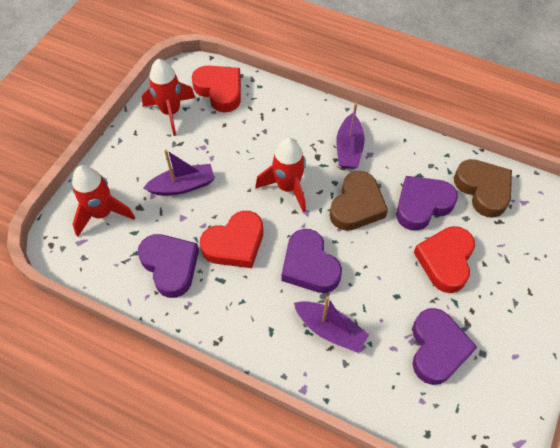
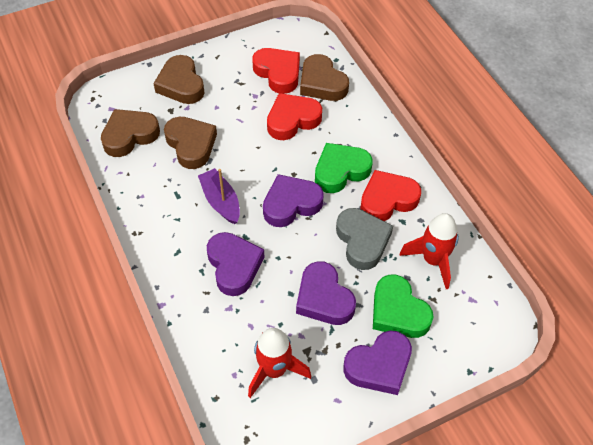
brown heart: 2 -> 4
green heart: 0 -> 2
grey heart: 0 -> 1
purple boat: 3 -> 1
red rocket: 3 -> 2

